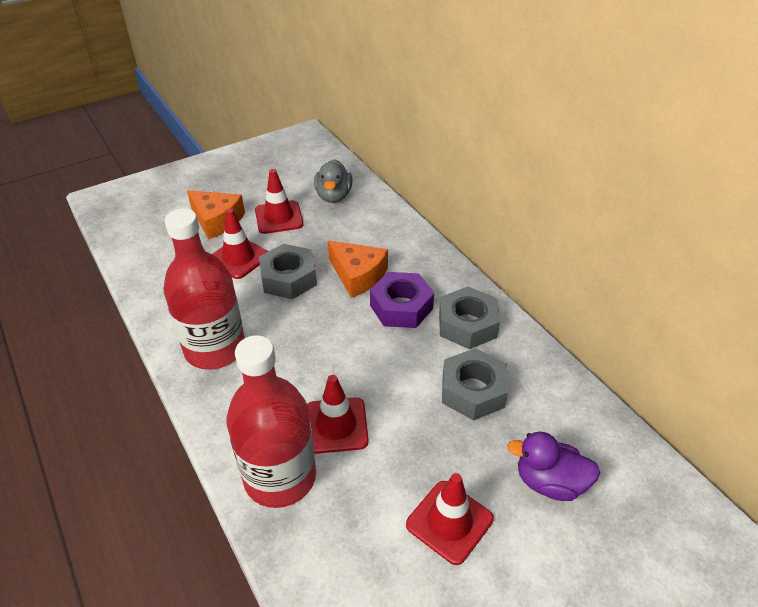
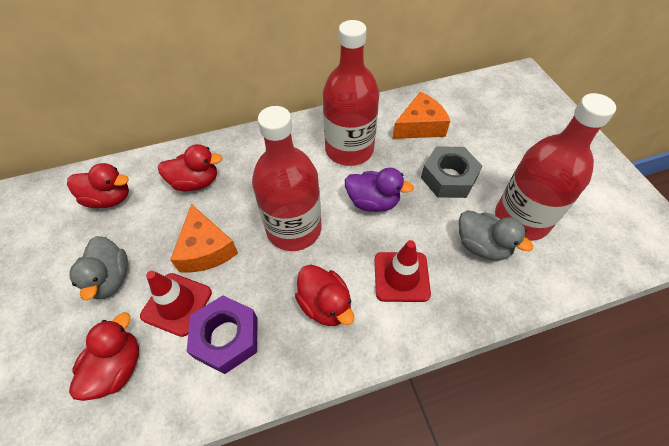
grey duck: 1 -> 2
grey nut: 3 -> 1
red bottle: 2 -> 3
red duck: 0 -> 4
red traffic cone: 4 -> 2

